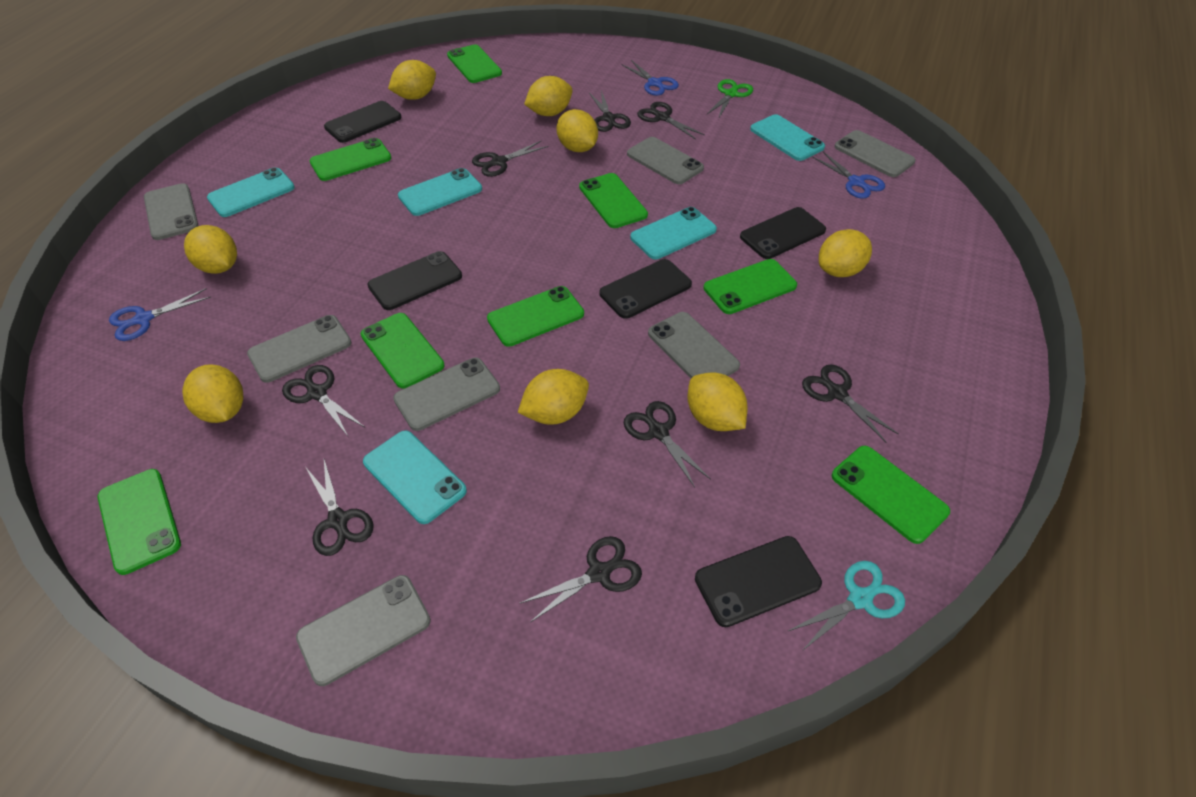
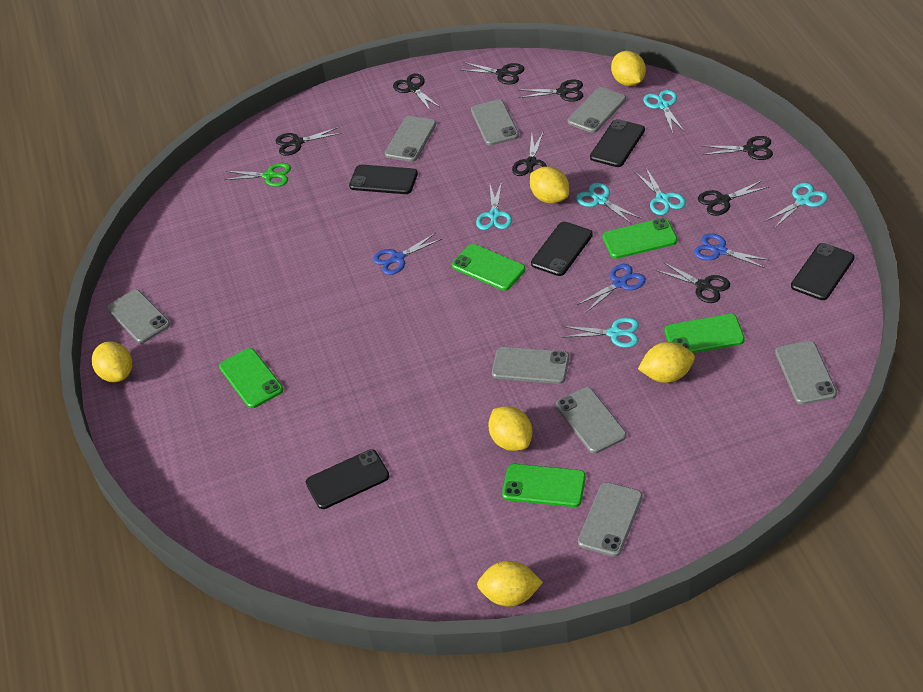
green phone: 8 -> 5
grey phone: 7 -> 8
turquoise phone: 5 -> 0
turquoise scissors: 1 -> 6
yellow lemon: 8 -> 6

